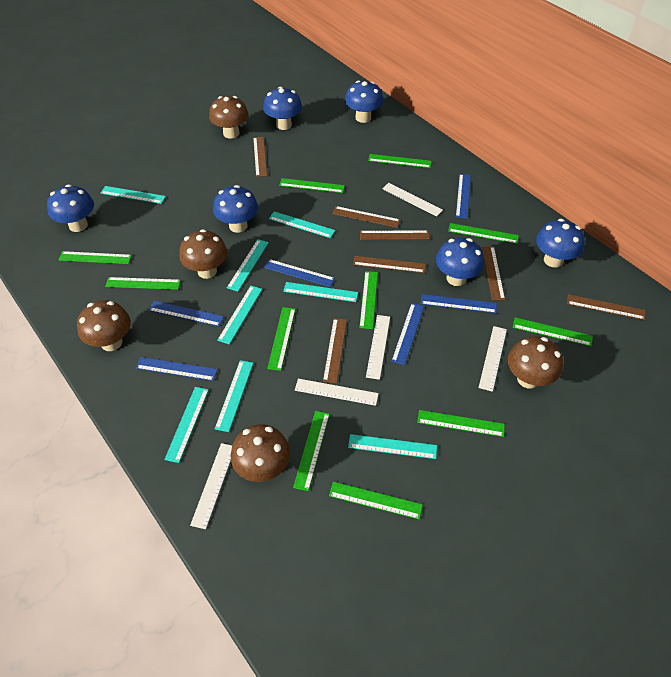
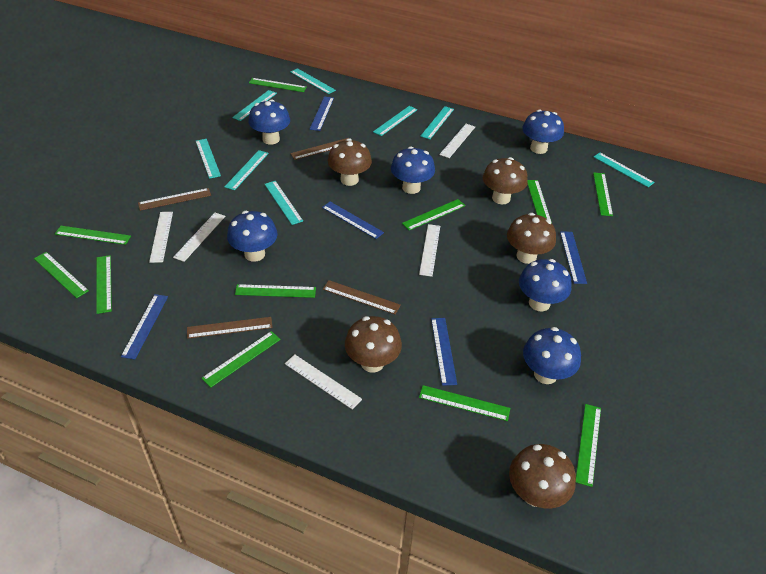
blue ruler: 6 -> 5
brown ruler: 7 -> 4

